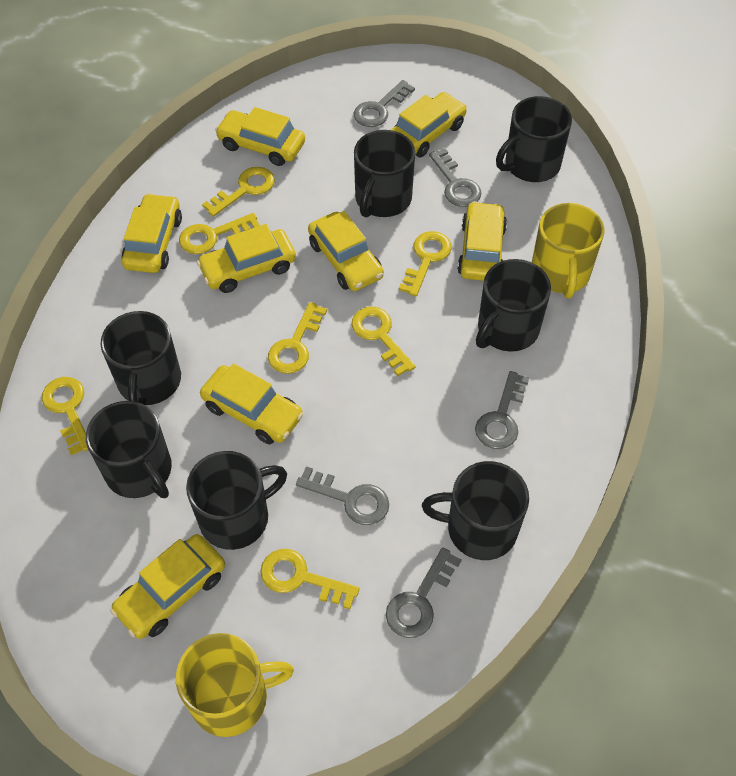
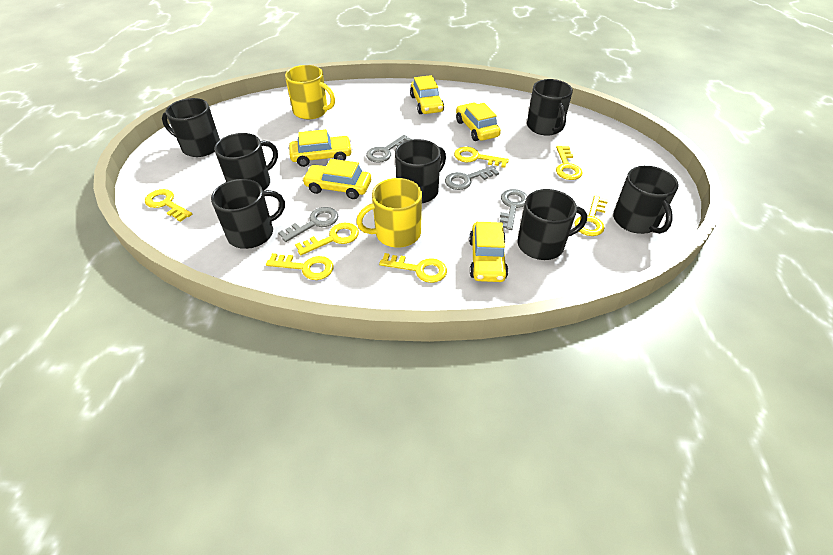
grey key: 5 -> 4
yellow car: 8 -> 5

